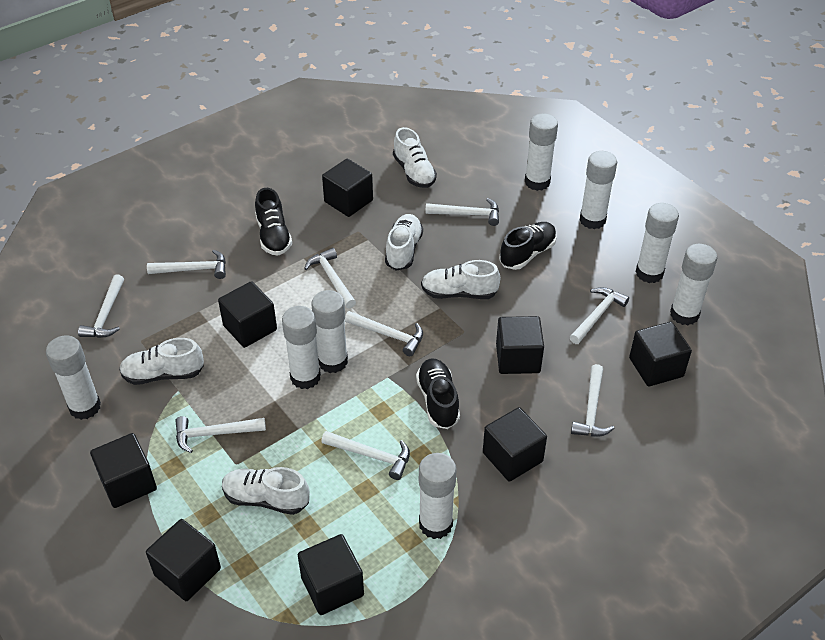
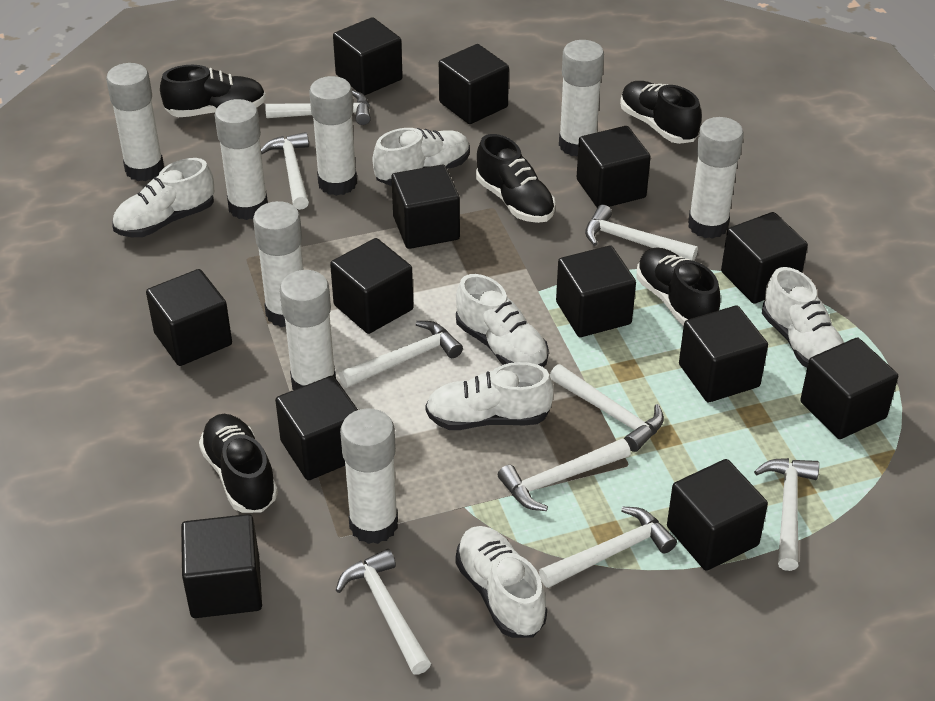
black cube: 8 -> 13
black shoe: 3 -> 5
white shoe: 5 -> 6

